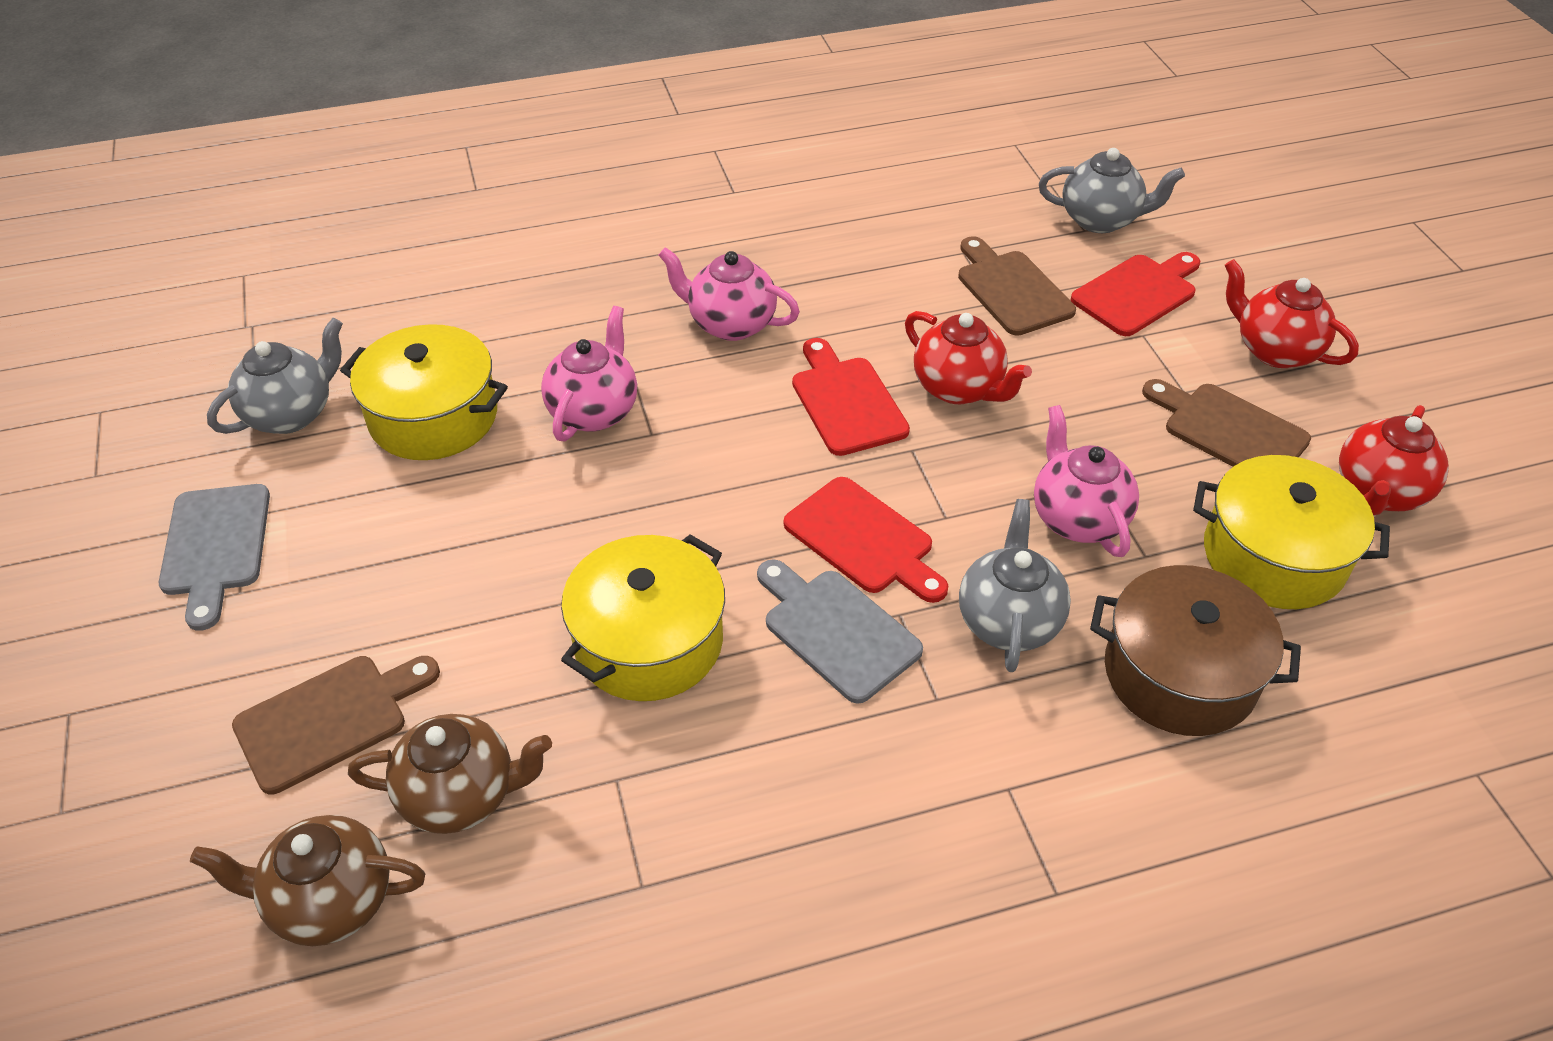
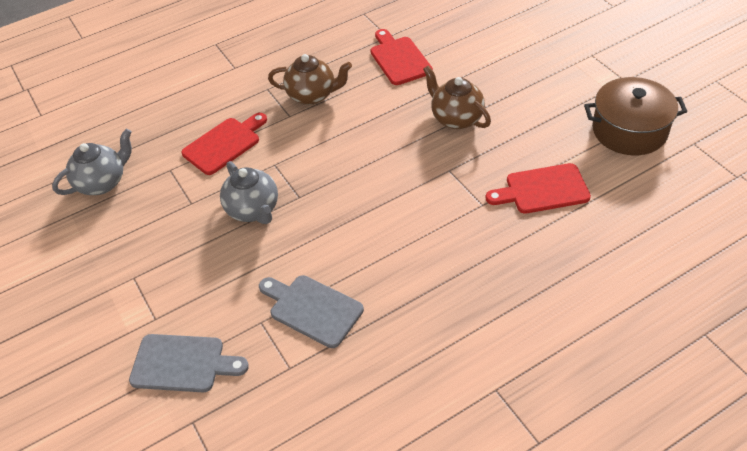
brown cutting board: 3 -> 0
grey teapot: 3 -> 2
pink teapot: 3 -> 0
red teapot: 3 -> 0
yellow pot: 3 -> 0

